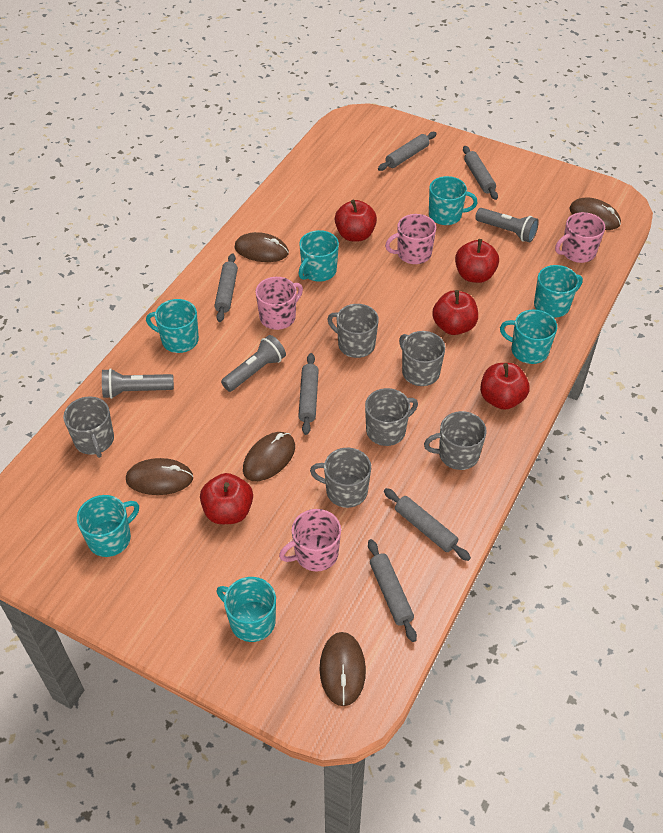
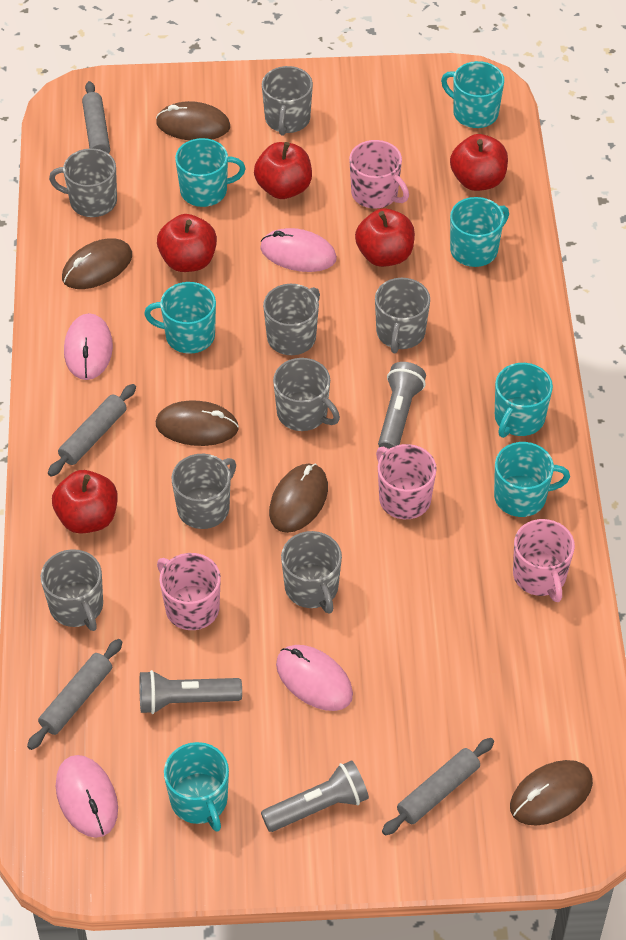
grey mug: 6 -> 8
grey rolling pin: 6 -> 4
pink mouse: 0 -> 4

